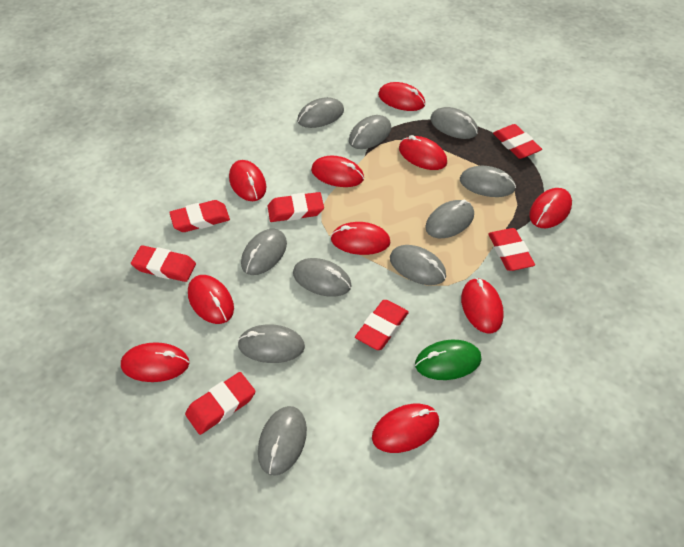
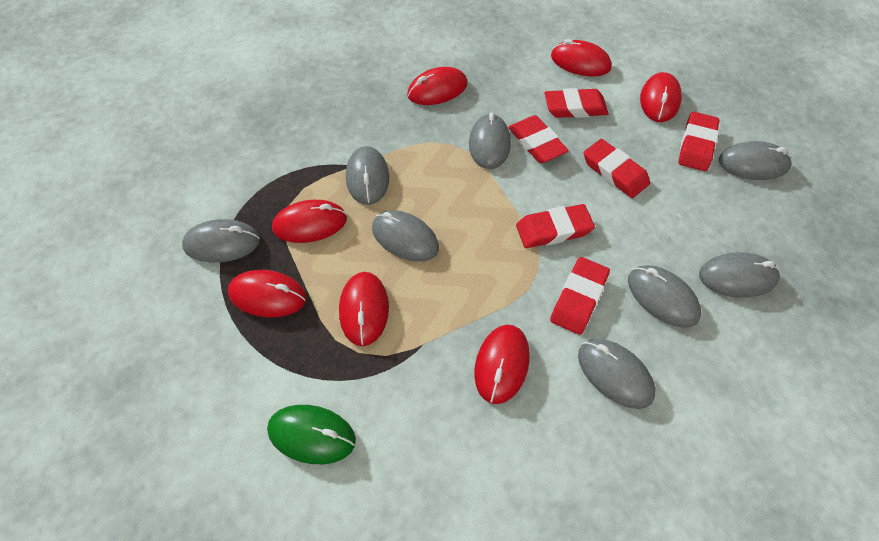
grey mouse: 10 -> 8
red eraser: 7 -> 6
red mouse: 10 -> 7

